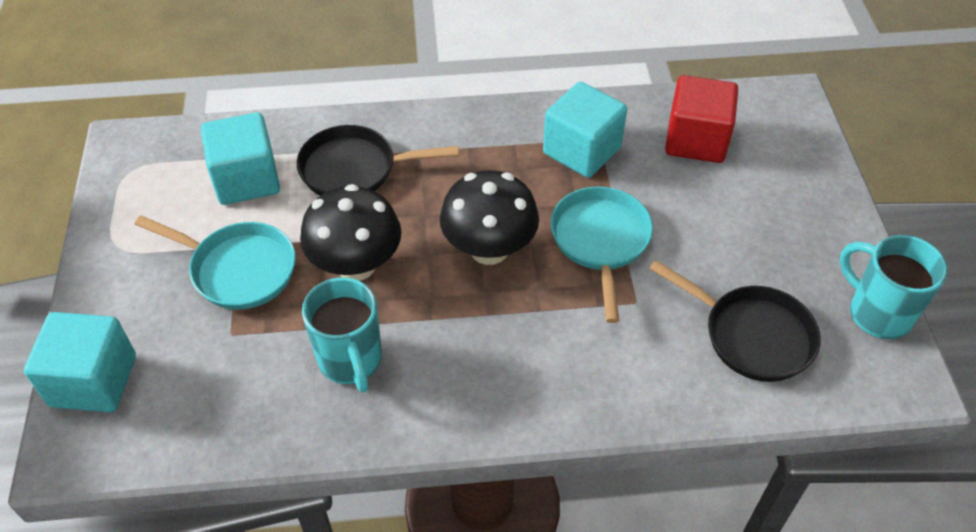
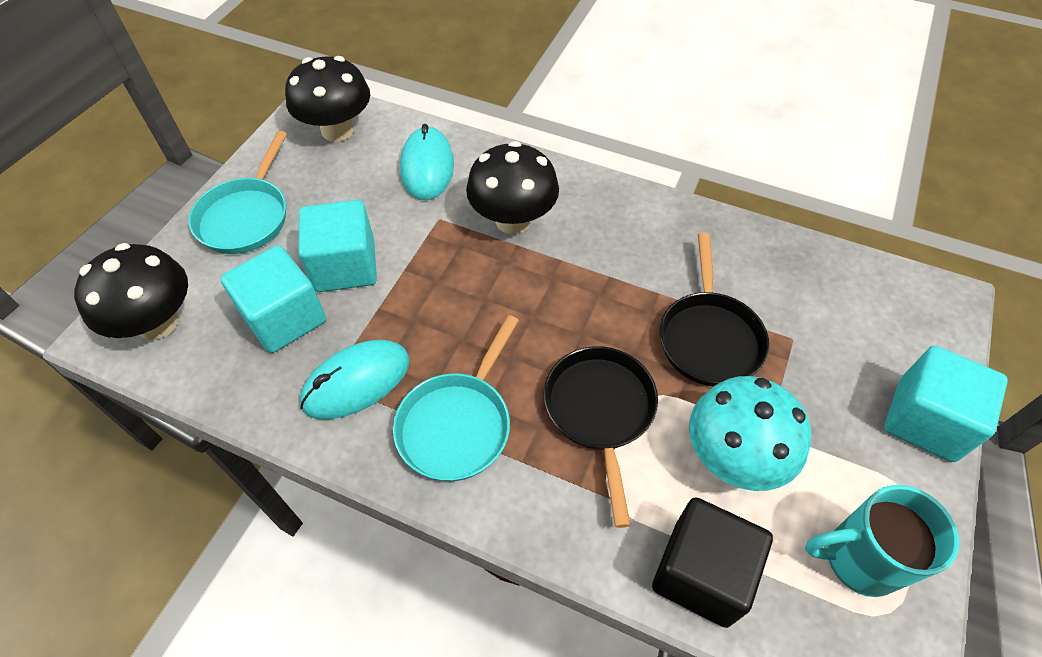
black cube: 0 -> 1
black mushroom: 2 -> 3
red cube: 1 -> 0
turquoise mouse: 0 -> 2
turquoise mug: 2 -> 1
turquoise mushroom: 0 -> 1

